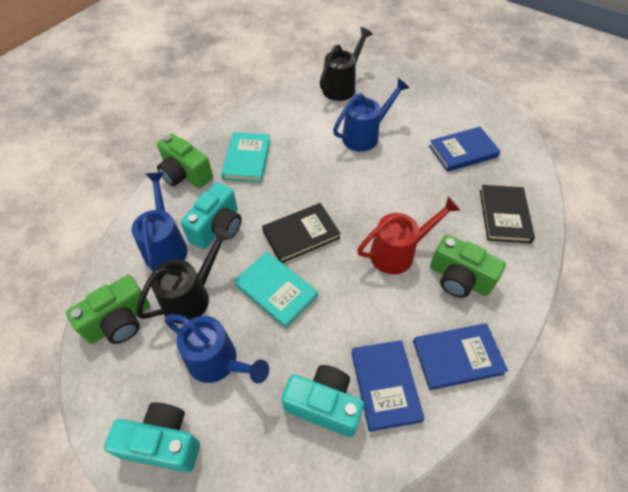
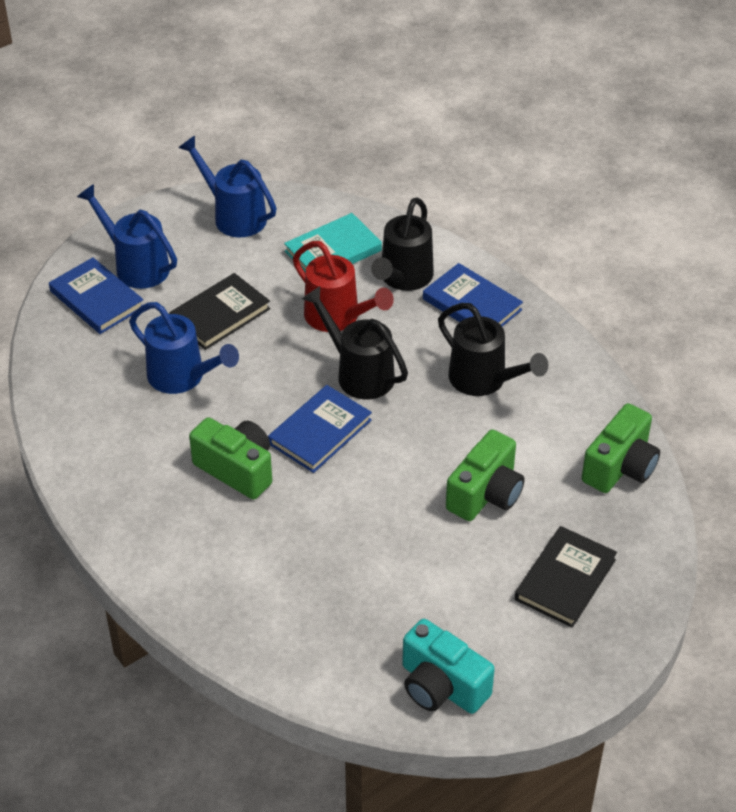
black watering can: 2 -> 3
turquoise book: 2 -> 1
turquoise camera: 3 -> 1

